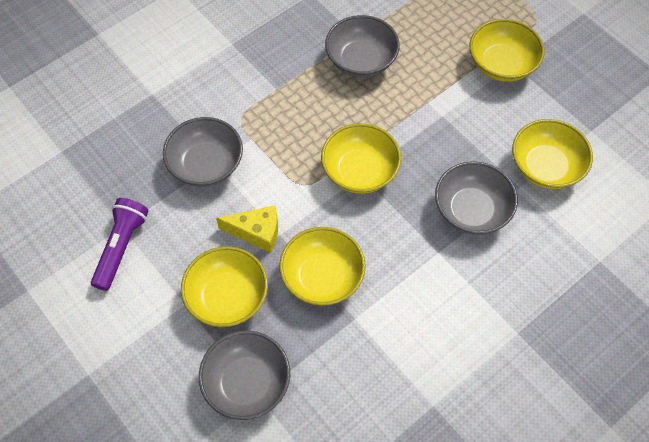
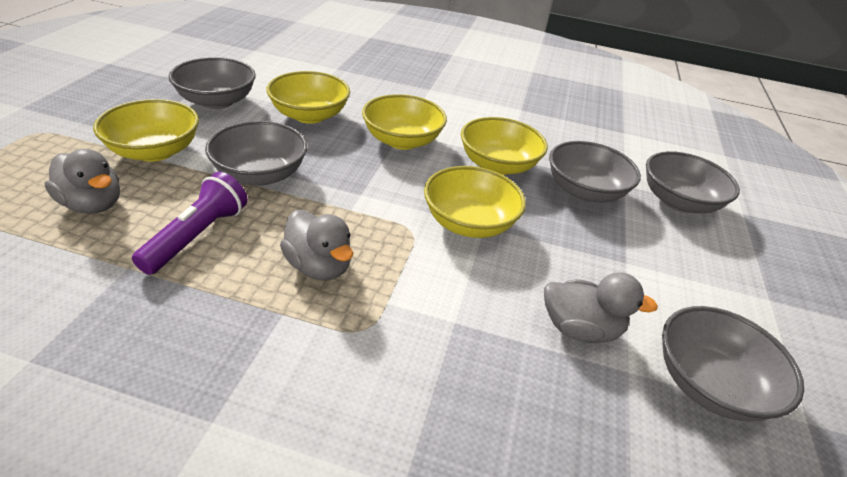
grey bowl: 4 -> 5
grey duck: 0 -> 3
yellow cheese: 1 -> 0

